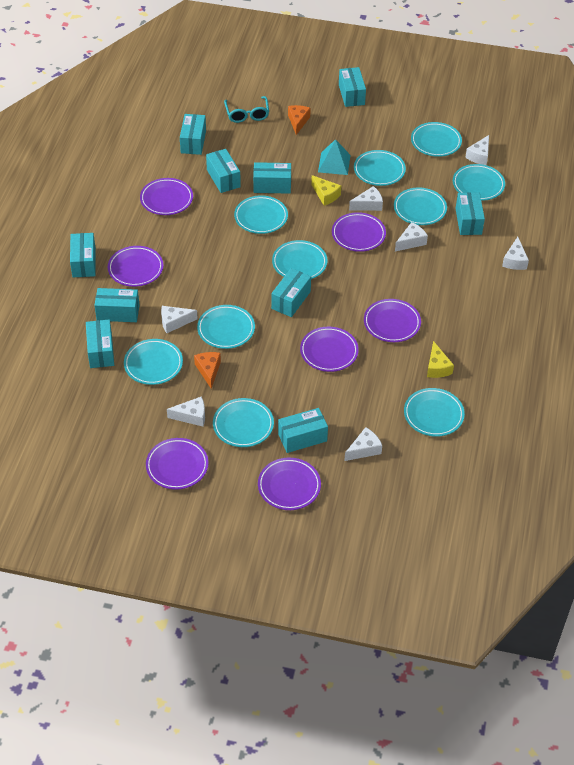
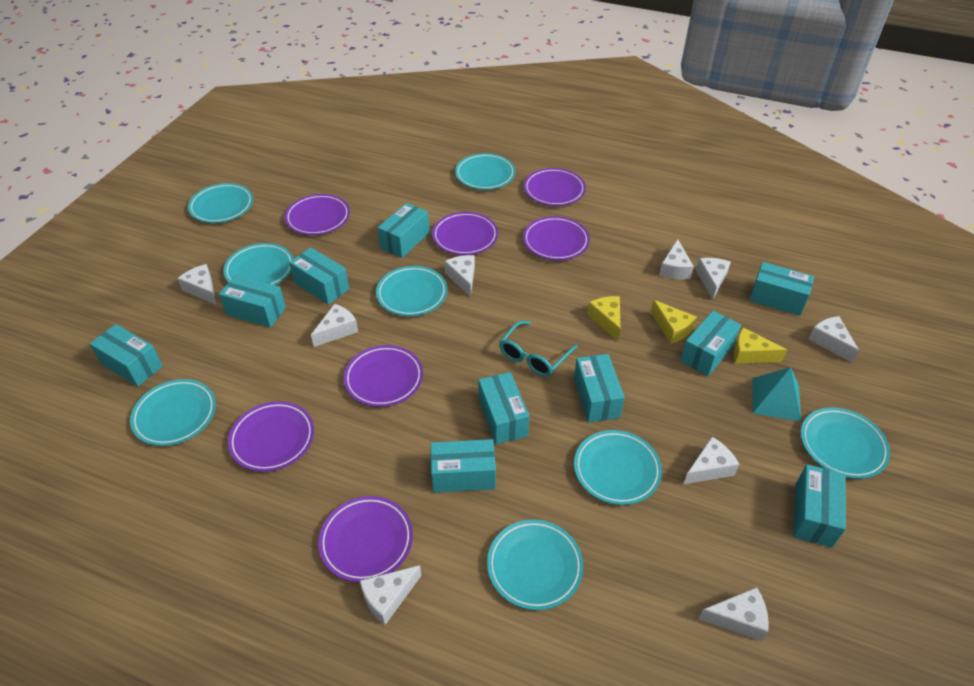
orange cheese: 2 -> 0
turquoise plate: 10 -> 8
white cheese: 7 -> 9
yellow cheese: 2 -> 3

